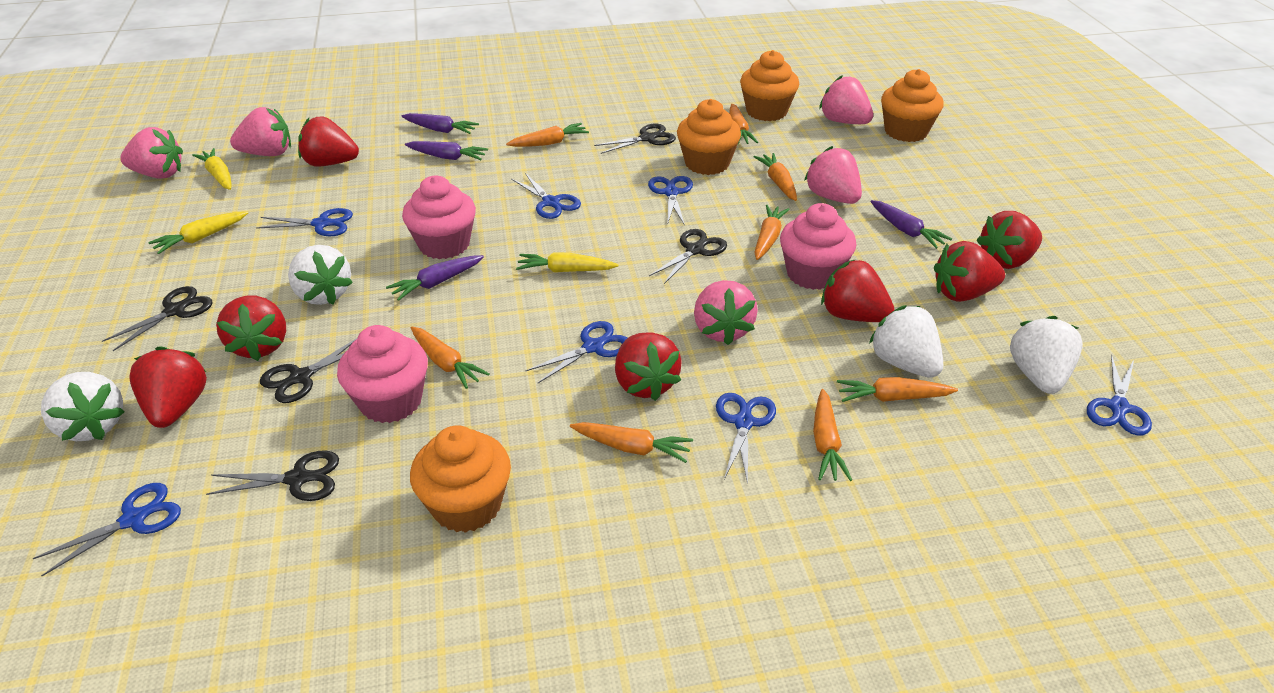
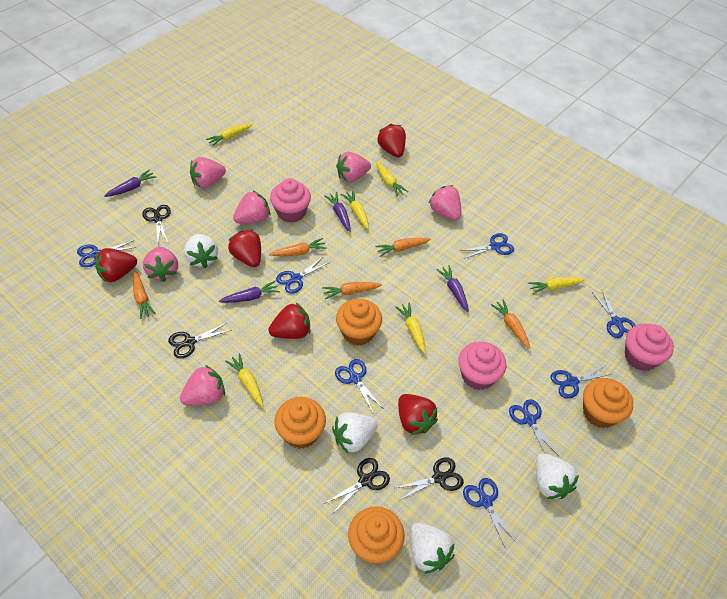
black scissors: 5 -> 4
blue scissors: 7 -> 8
orange carrot: 8 -> 5
pink strawberry: 5 -> 6
red strawberry: 7 -> 5
yellow carrot: 3 -> 6

